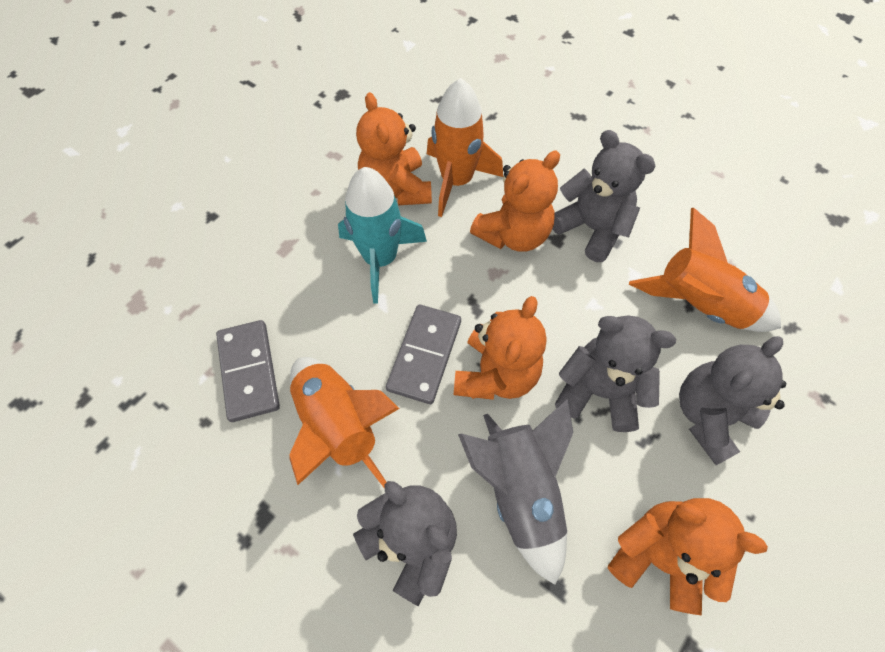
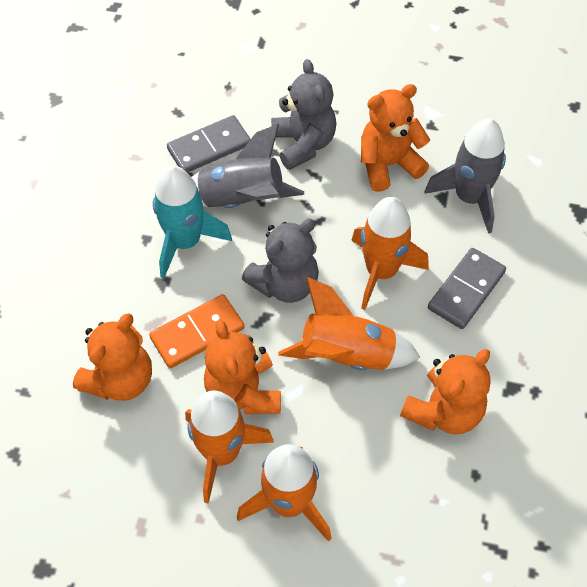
grey rocket: 1 -> 2
grey teddy bear: 4 -> 2
orange domino: 0 -> 1
orange rocket: 3 -> 4

